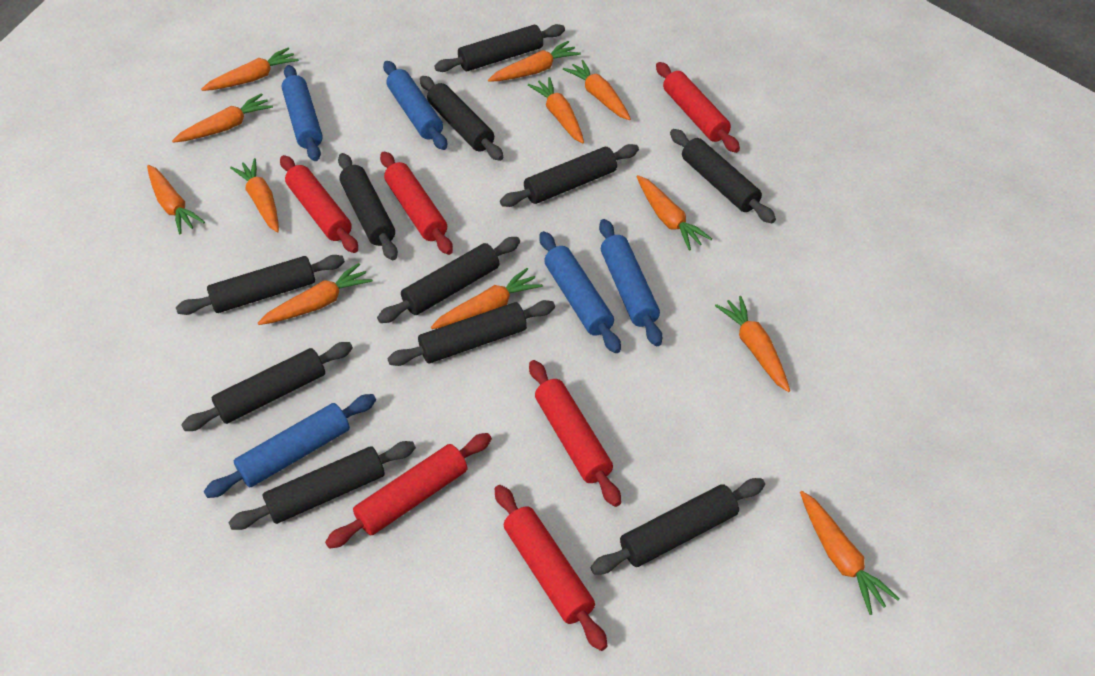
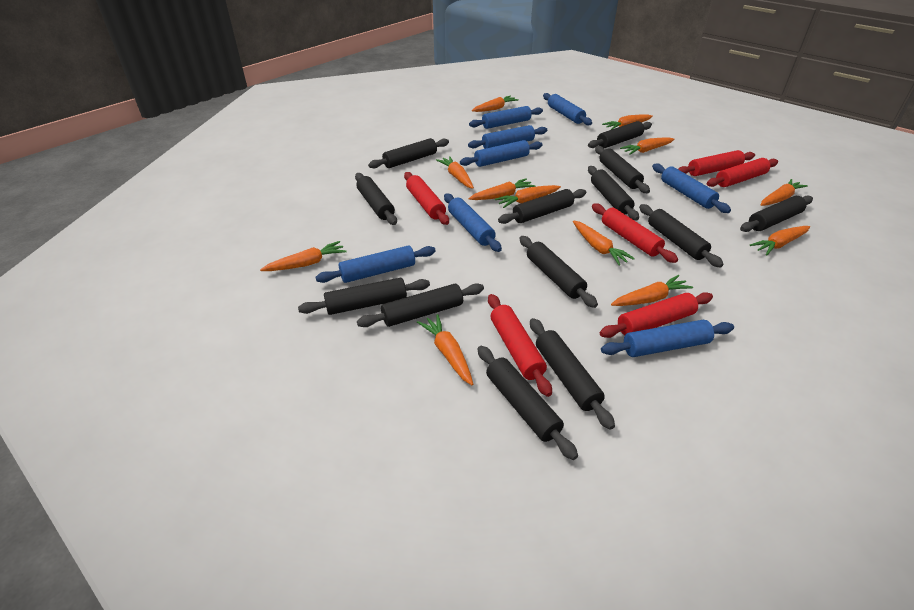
black rolling pin: 11 -> 13
blue rolling pin: 5 -> 8

